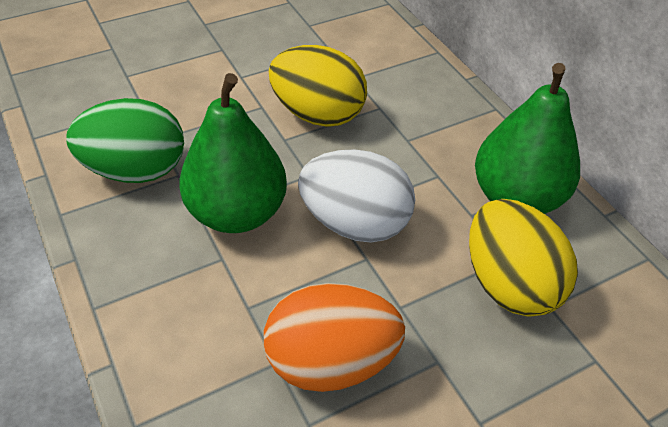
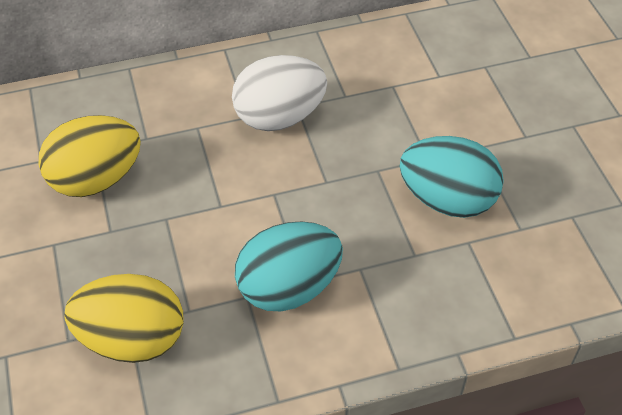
green egg: 1 -> 0
green pear: 2 -> 0
orange egg: 1 -> 0
turquoise egg: 0 -> 2

